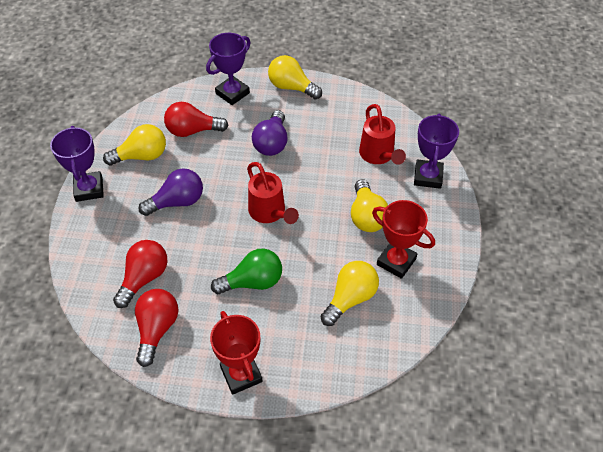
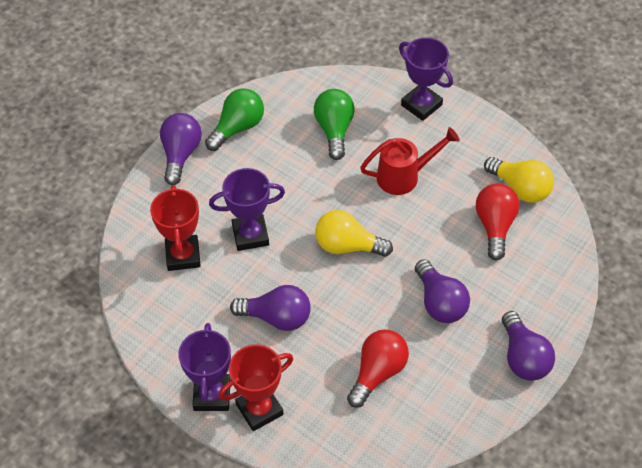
green light bulb: 1 -> 2
purple light bulb: 2 -> 4
red light bulb: 3 -> 2
red watering can: 2 -> 1
yellow light bulb: 4 -> 2

